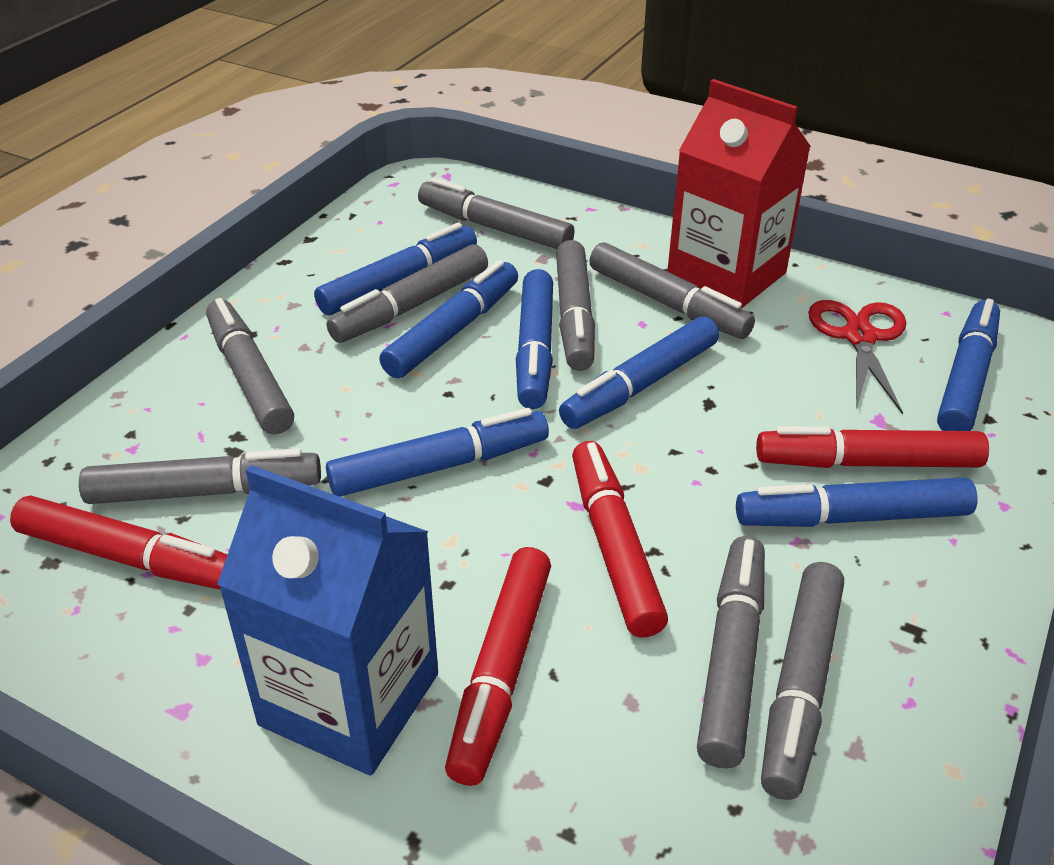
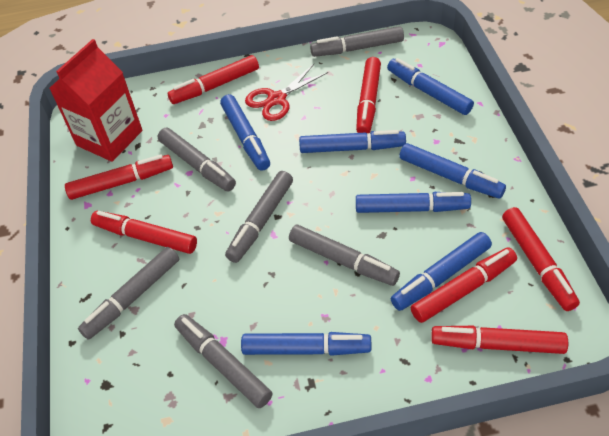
blue carton: 1 -> 0
grey marker: 8 -> 6
red marker: 4 -> 7

